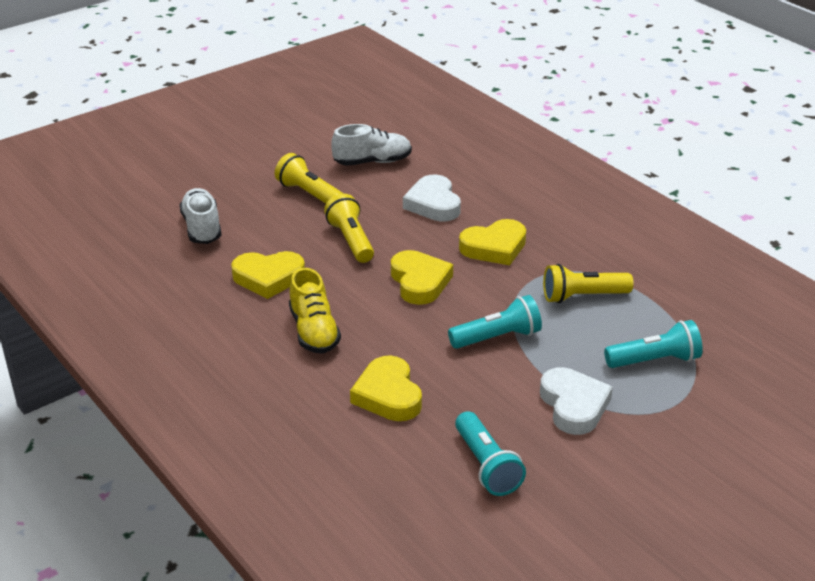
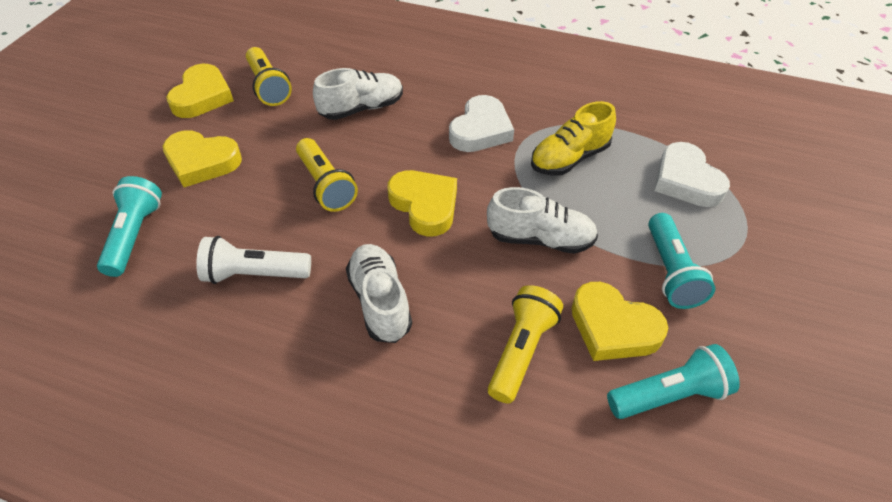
white flashlight: 0 -> 1
white shoe: 2 -> 3

